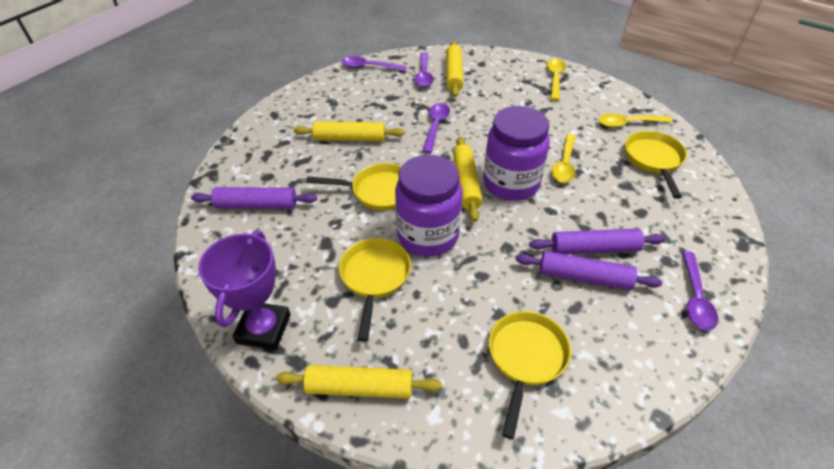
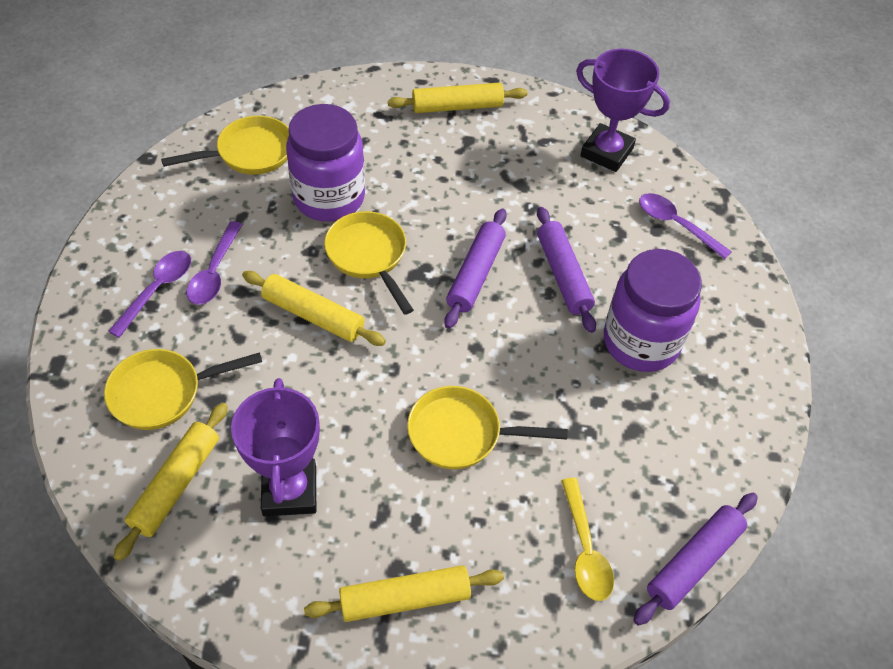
purple spoon: 4 -> 3
purple trophy: 1 -> 2
yellow spoon: 3 -> 1

